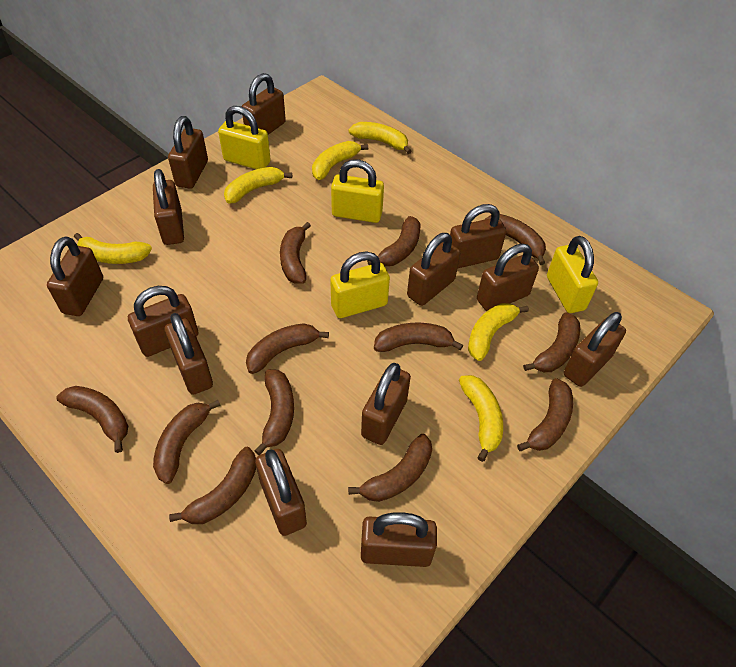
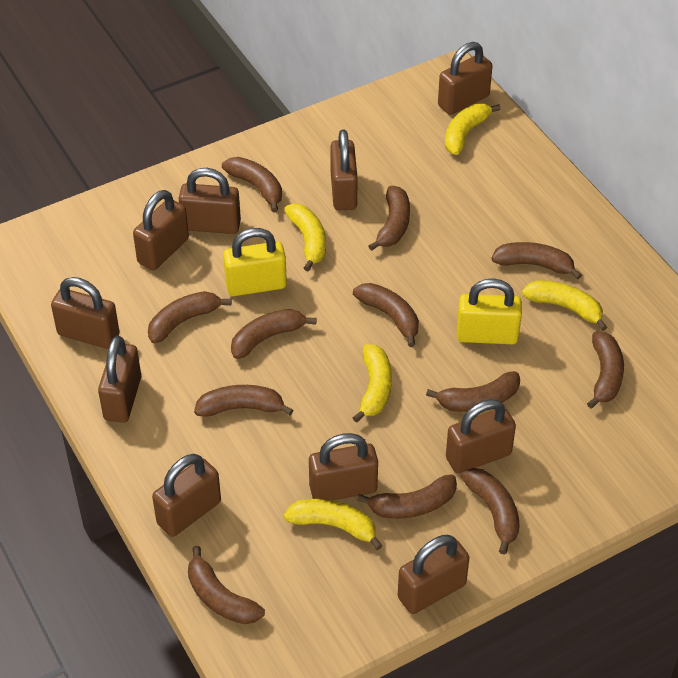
brown padlock: 13 -> 10
yellow banana: 6 -> 5
yellow padlock: 4 -> 2

